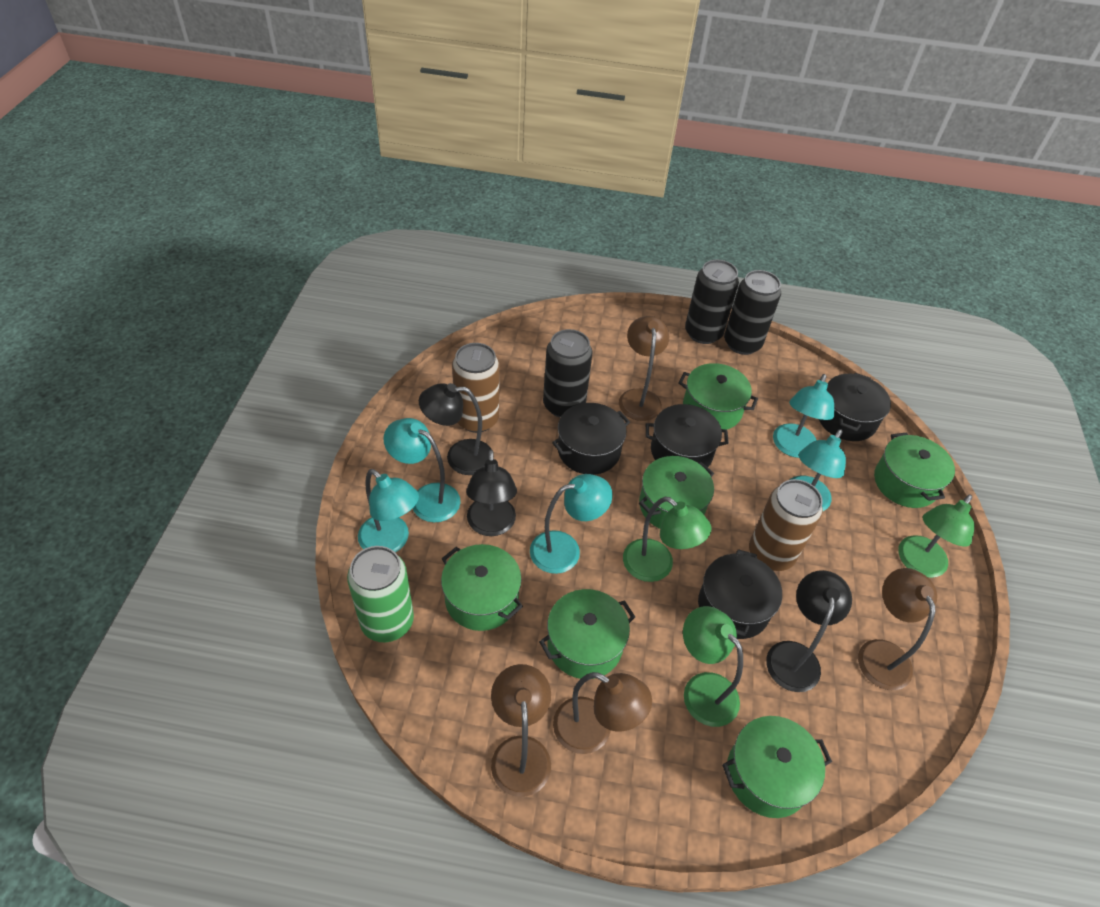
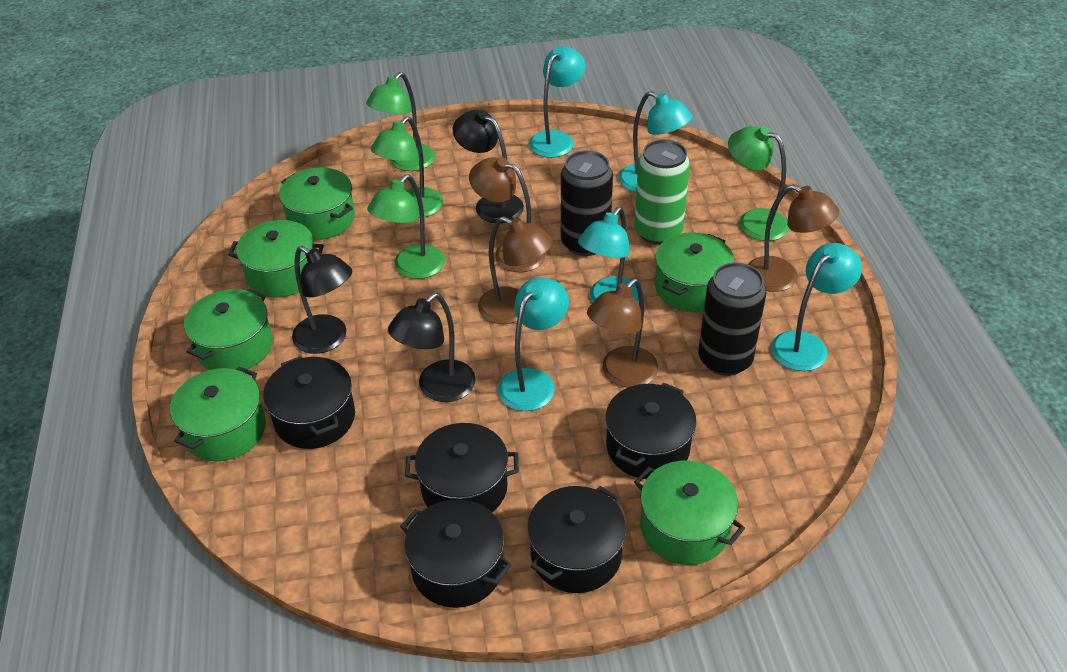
black can: 3 -> 2
black pot: 4 -> 5
brown can: 2 -> 0
green lamp: 3 -> 4

